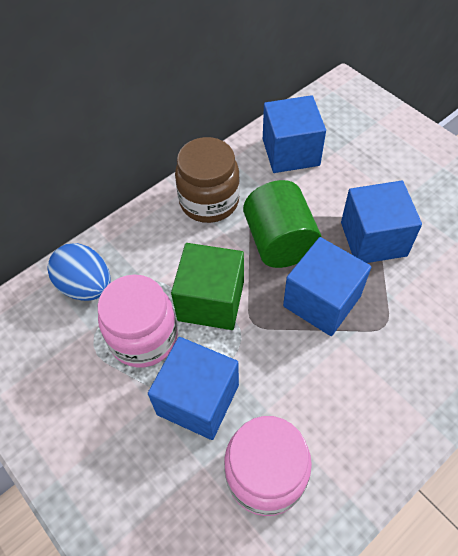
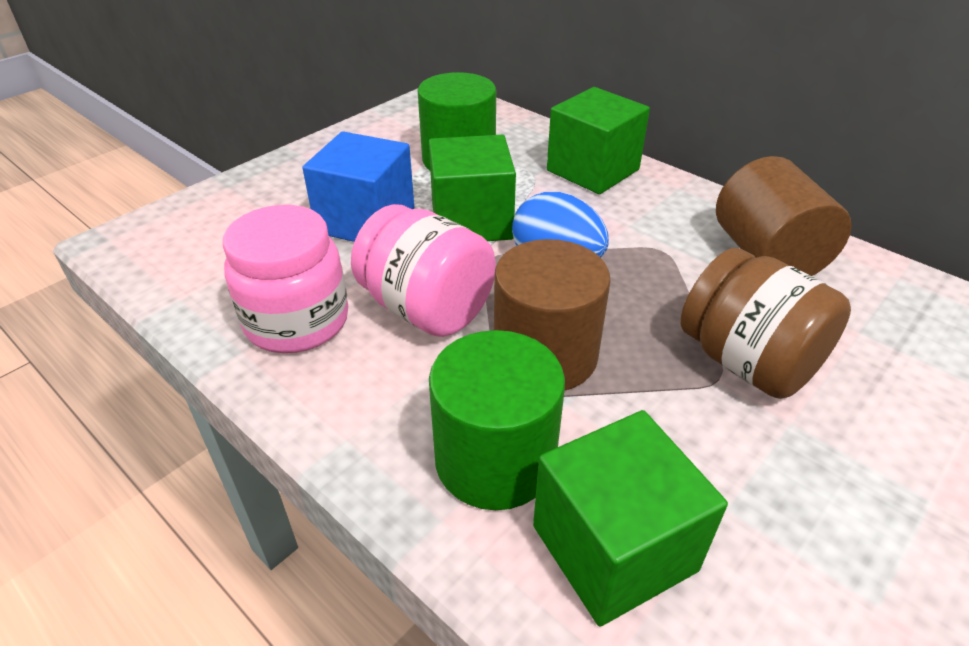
blue cube: 4 -> 1
brown cylinder: 0 -> 2
green cube: 1 -> 3
green cylinder: 1 -> 2

